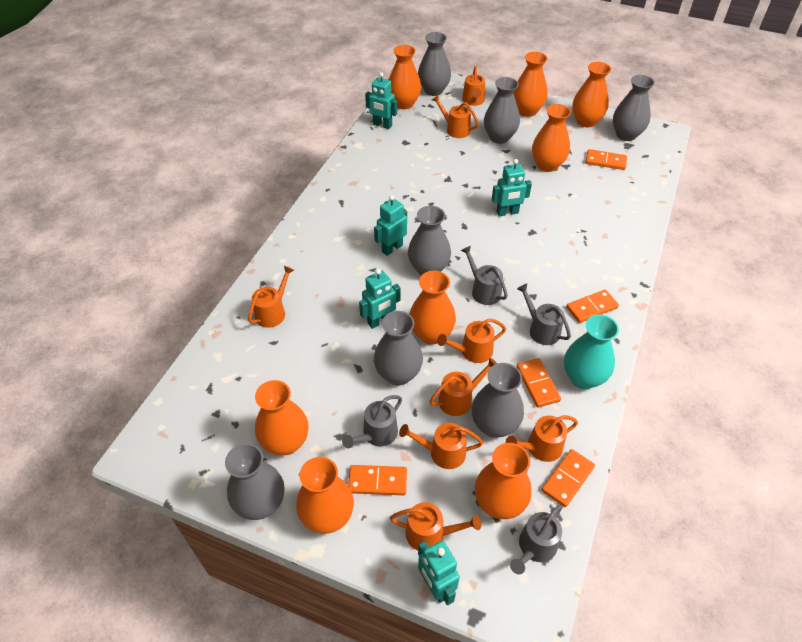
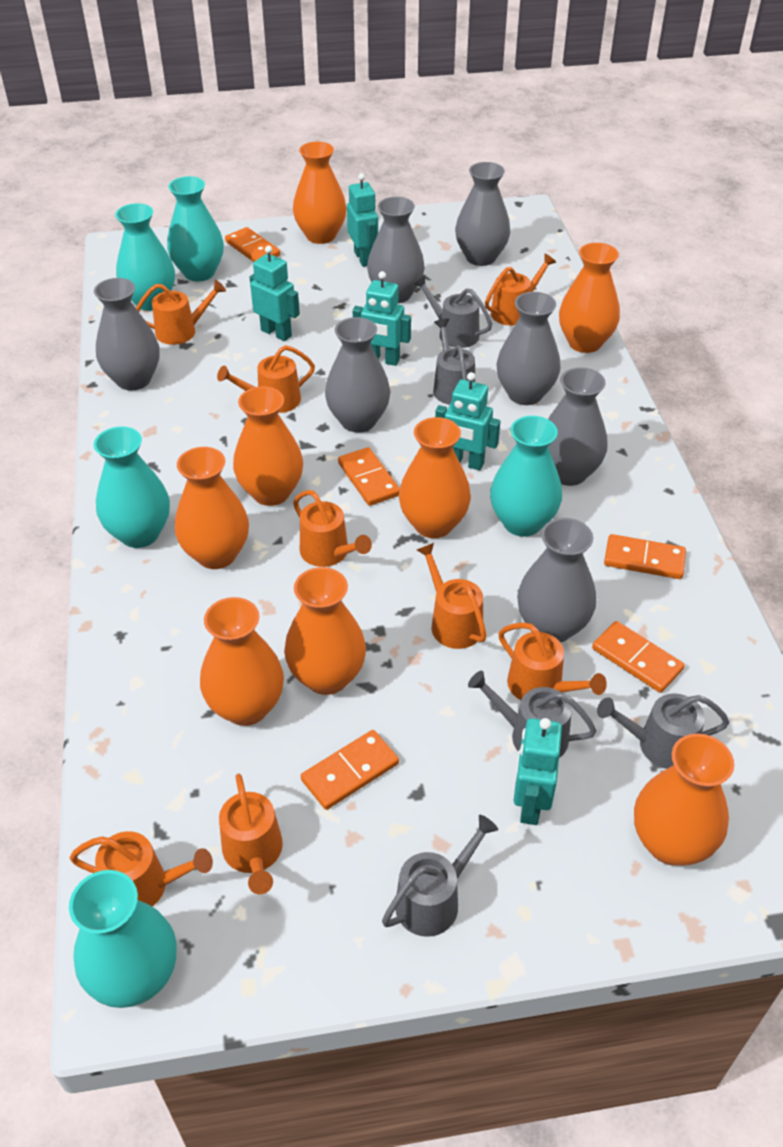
grey watering can: 4 -> 5
turquoise vase: 1 -> 5

